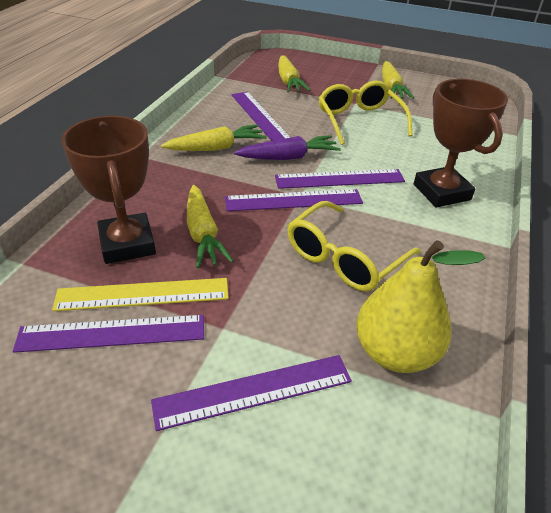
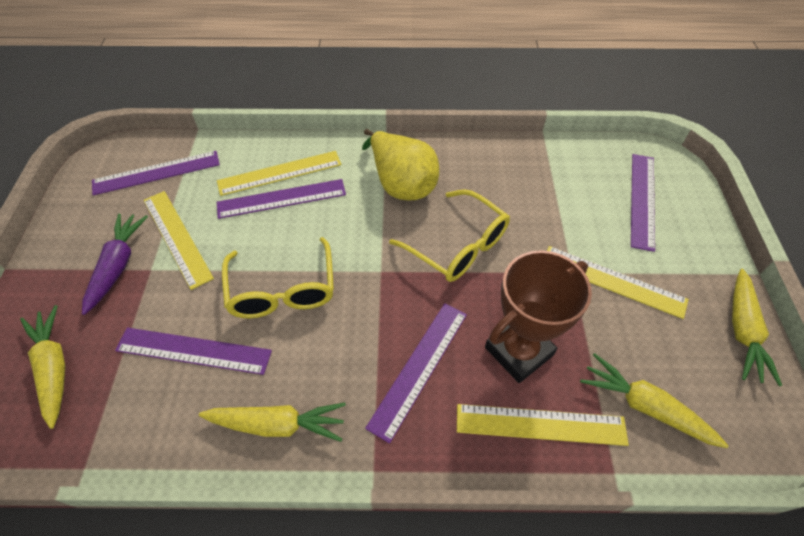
brown trophy: 2 -> 1
yellow ruler: 1 -> 4

